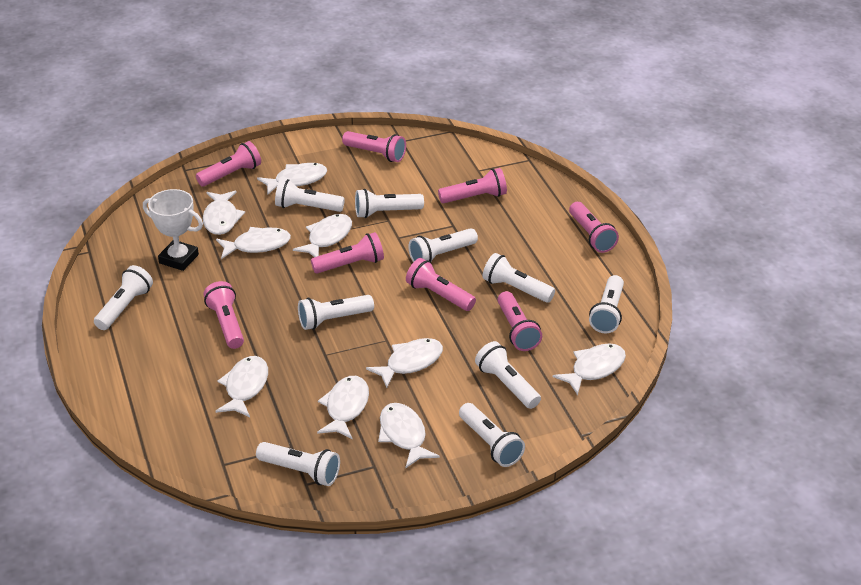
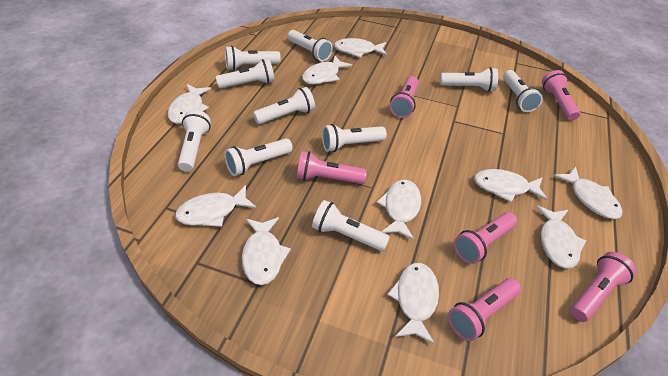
pink flashlight: 8 -> 6
white fish: 9 -> 10
white trophy: 1 -> 0

